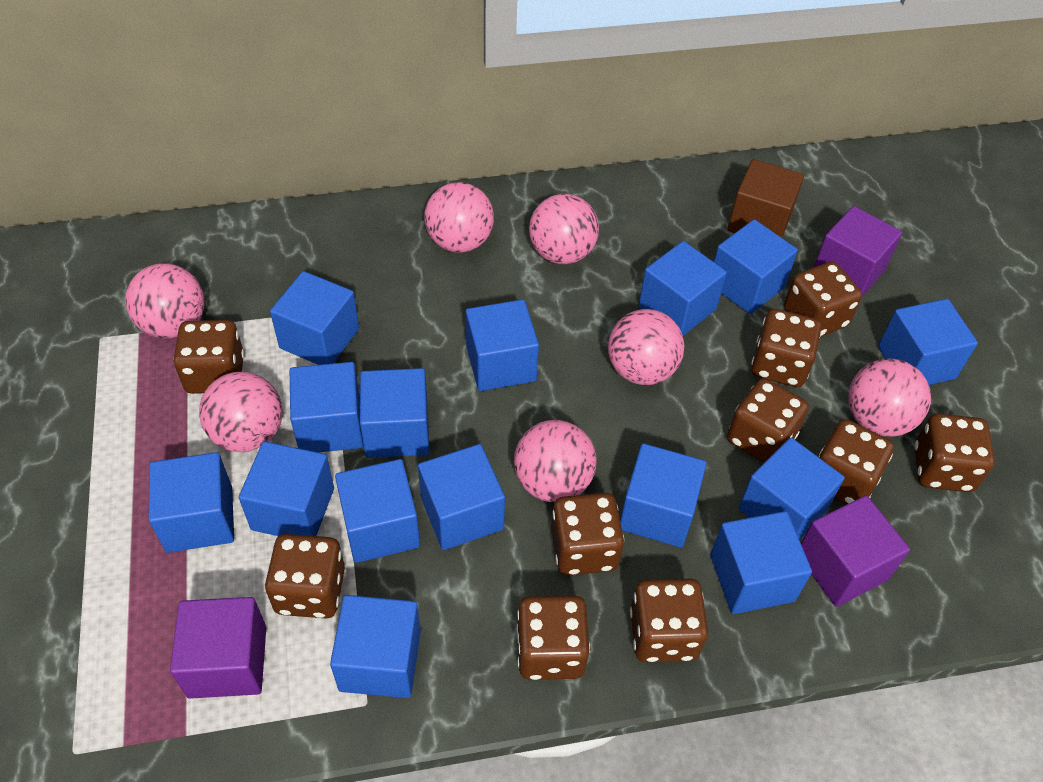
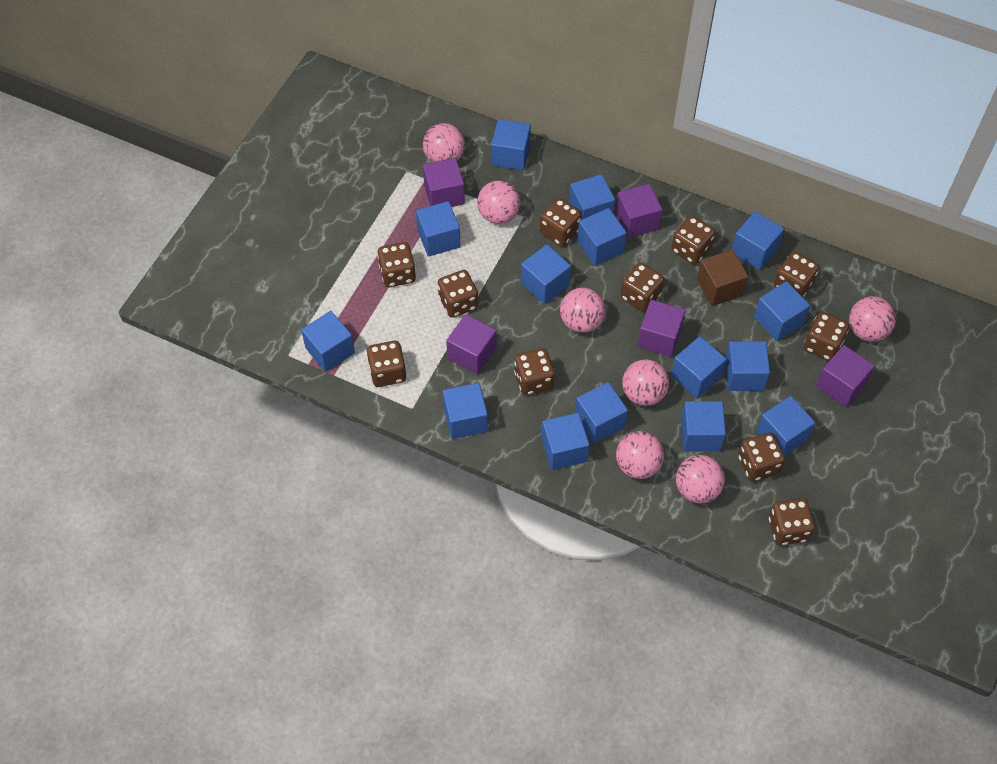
brown dice: 10 -> 11
purple cube: 3 -> 5

